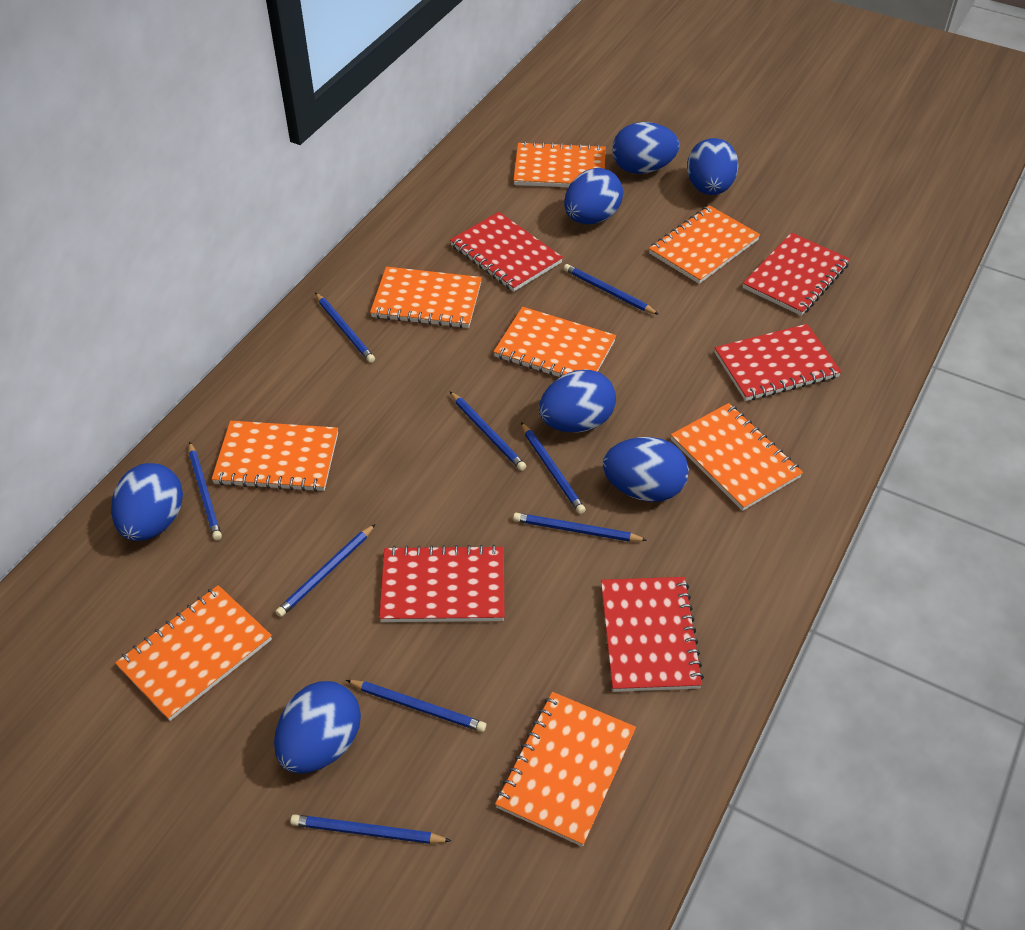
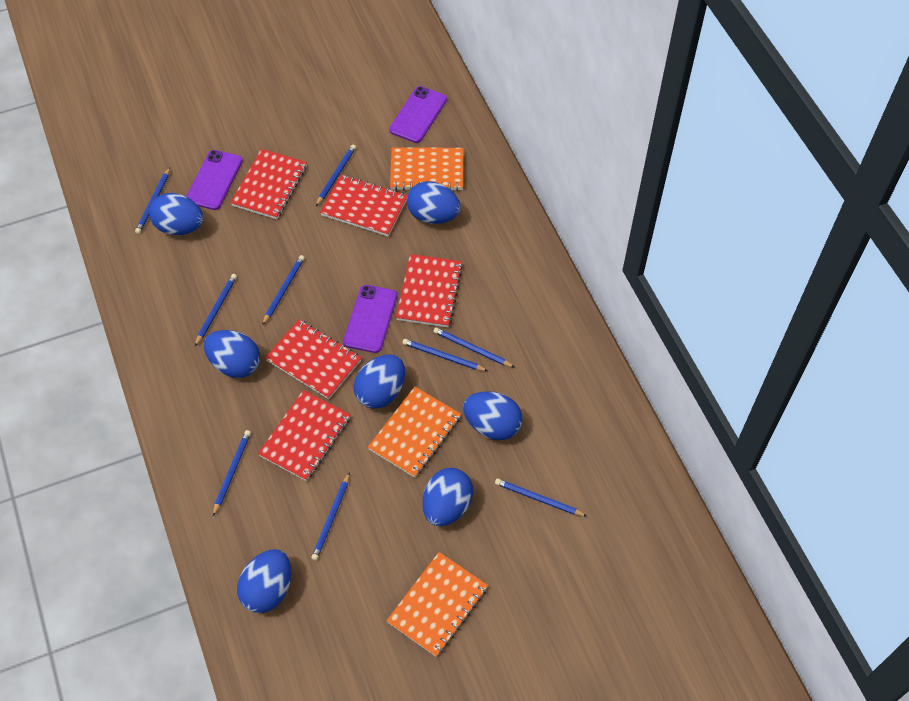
orange notebook: 8 -> 3
purple phone: 0 -> 3

